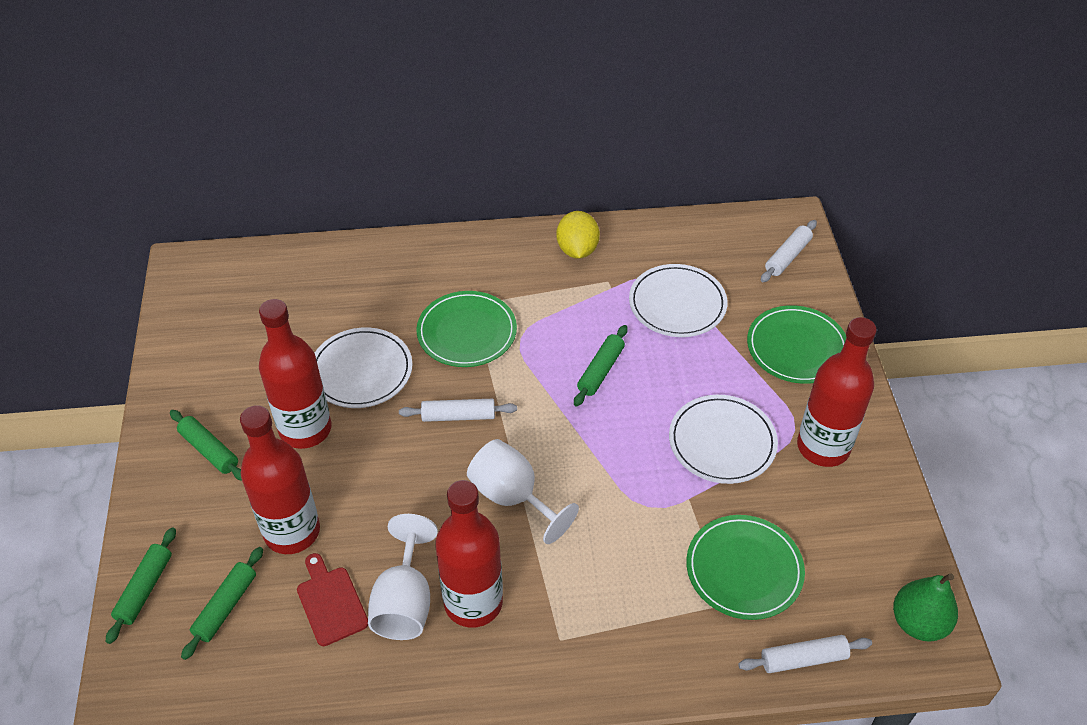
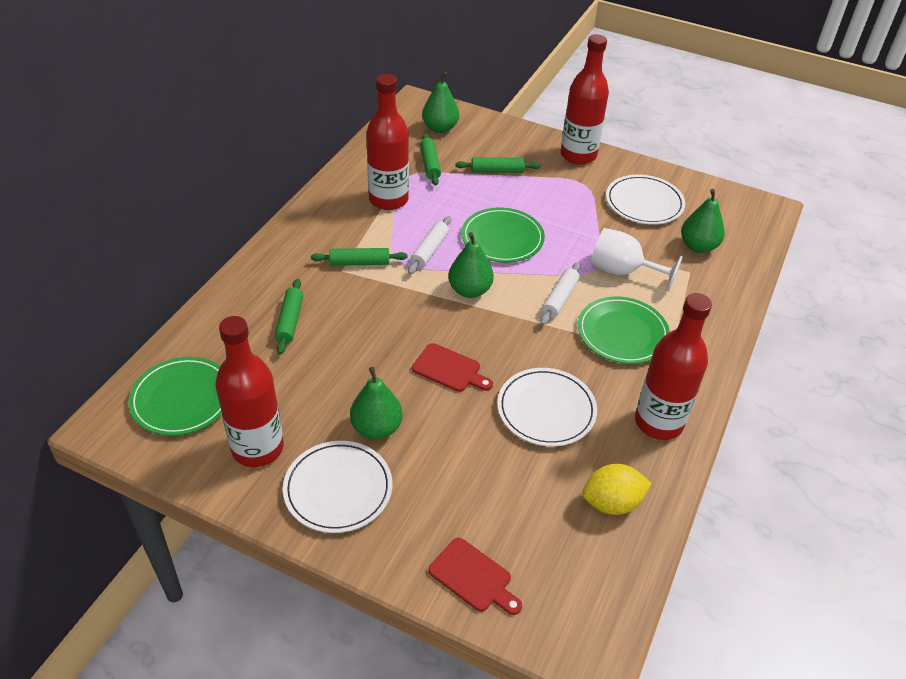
green pear: 1 -> 4
red cutting board: 1 -> 2
white goblet: 2 -> 1
white rolling pin: 3 -> 2

